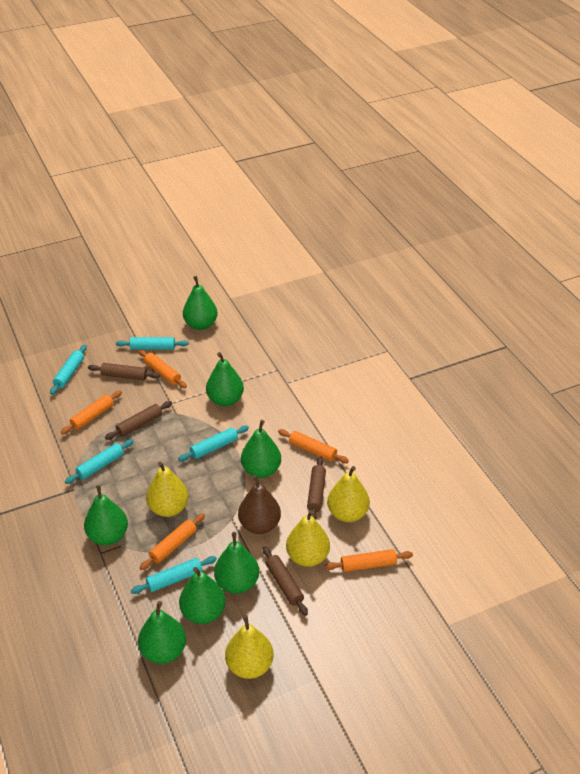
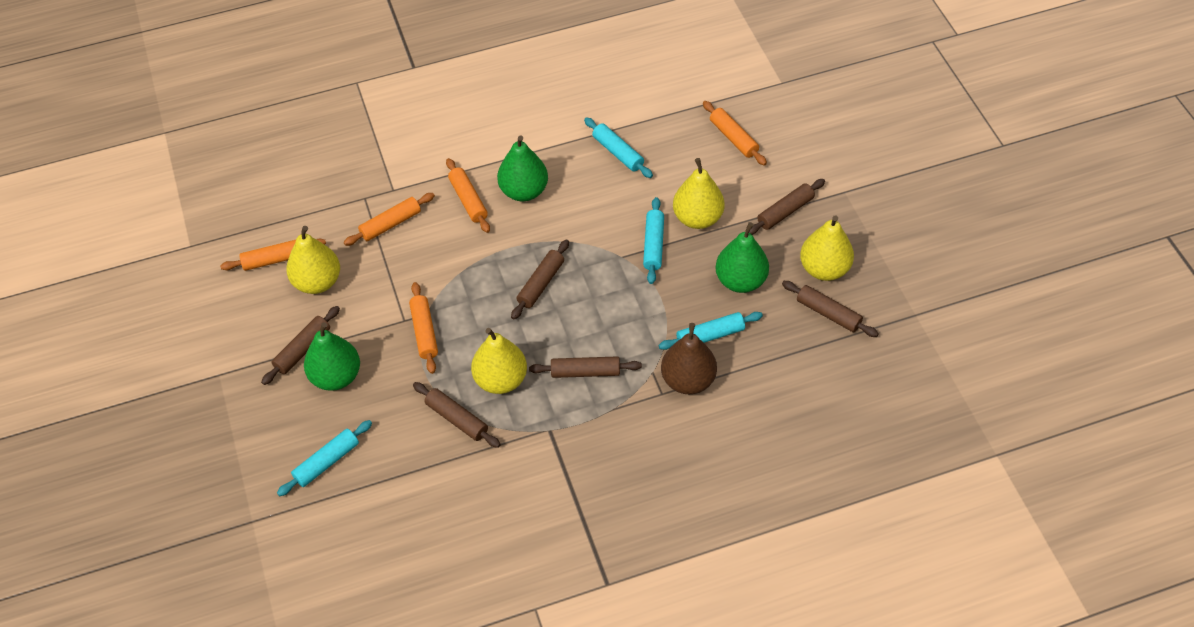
brown rolling pin: 4 -> 6
green pear: 7 -> 3
turquoise rolling pin: 5 -> 4

